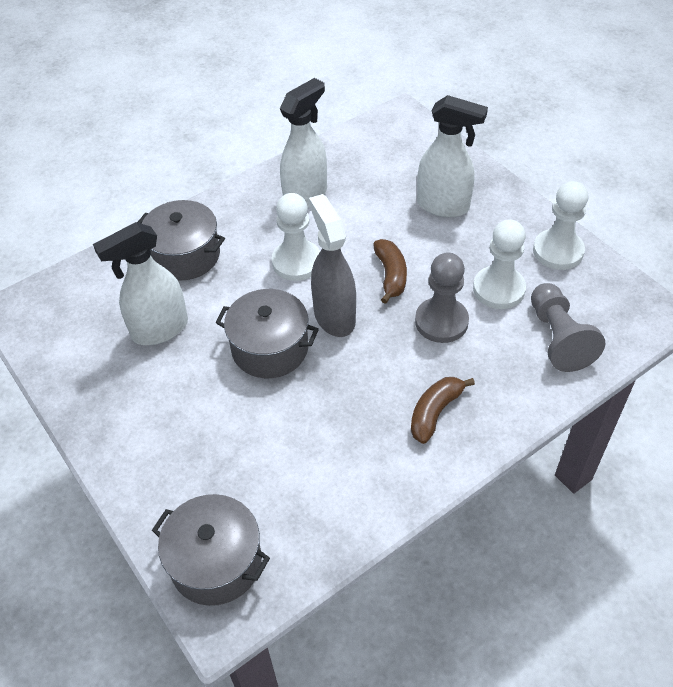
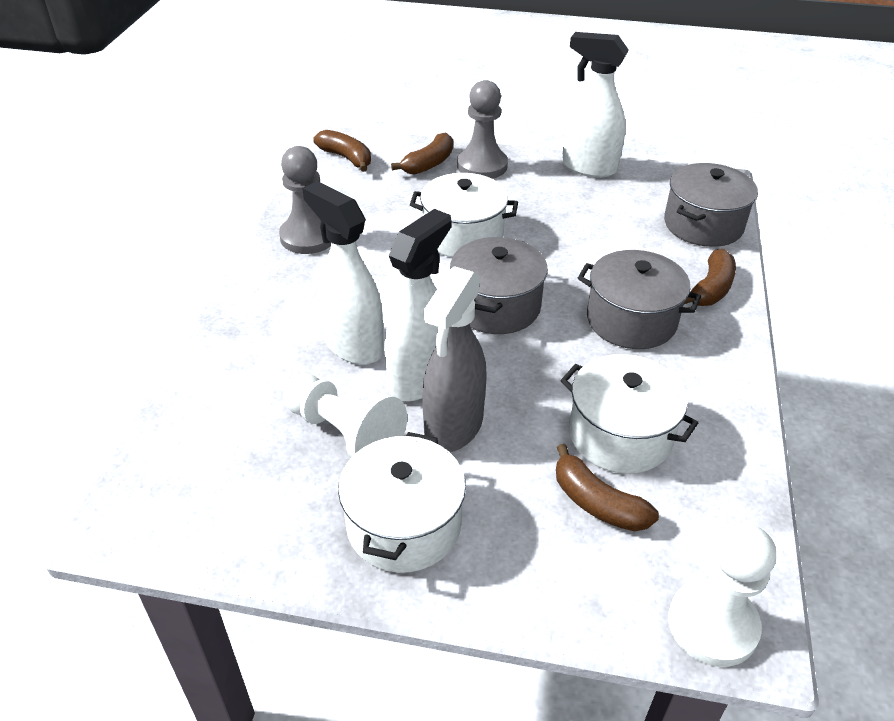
brown banana: 2 -> 4
white pawn: 3 -> 2
white pot: 0 -> 3

